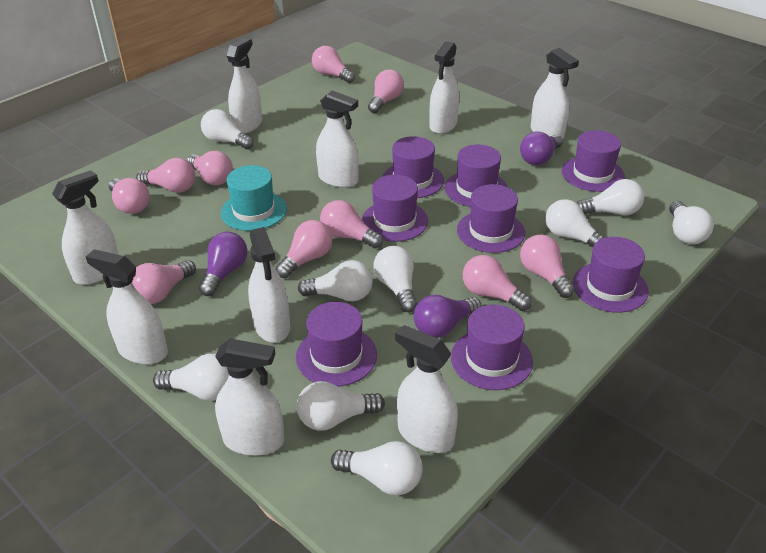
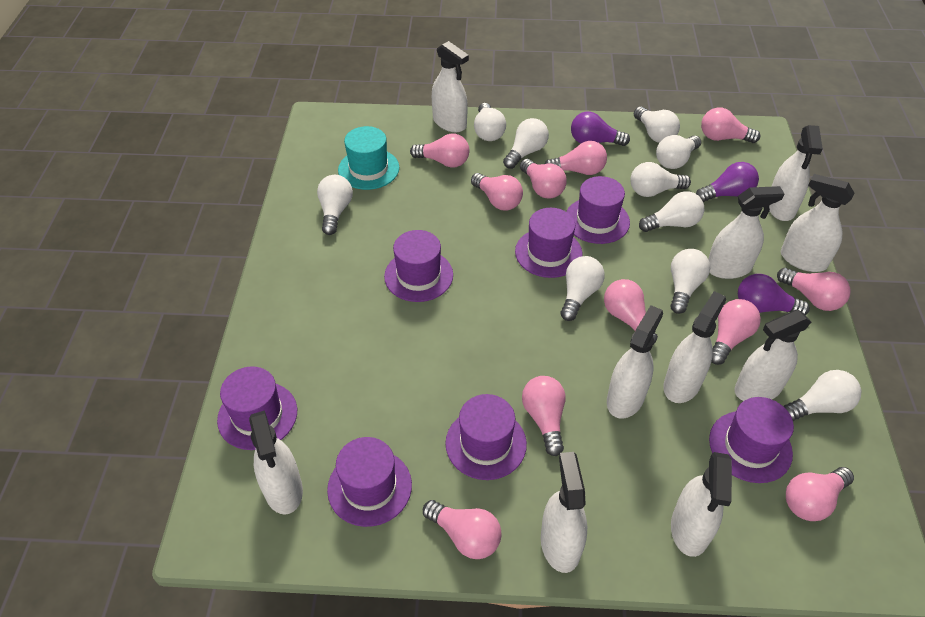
pink light bulb: 10 -> 11
purple hat: 8 -> 7
white light bulb: 9 -> 10
white spray bottle: 9 -> 10

